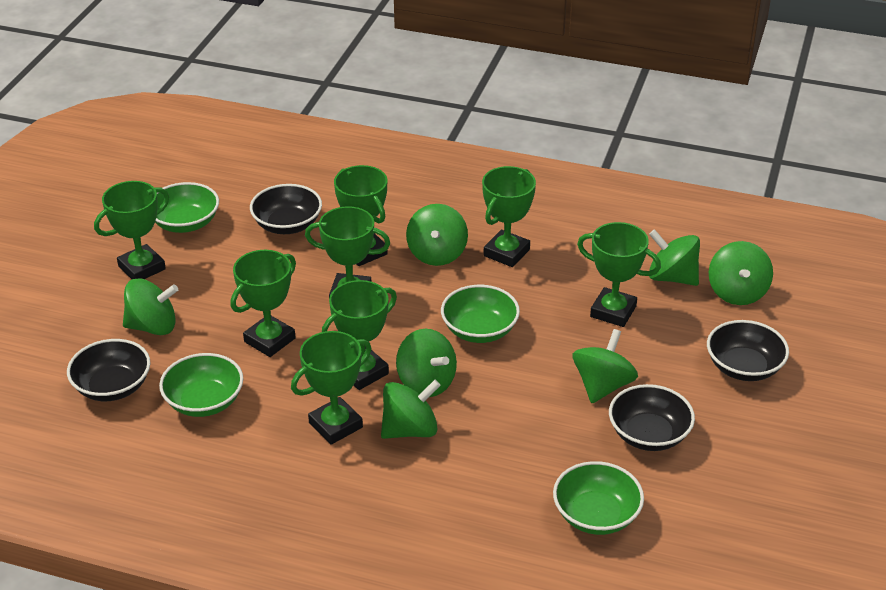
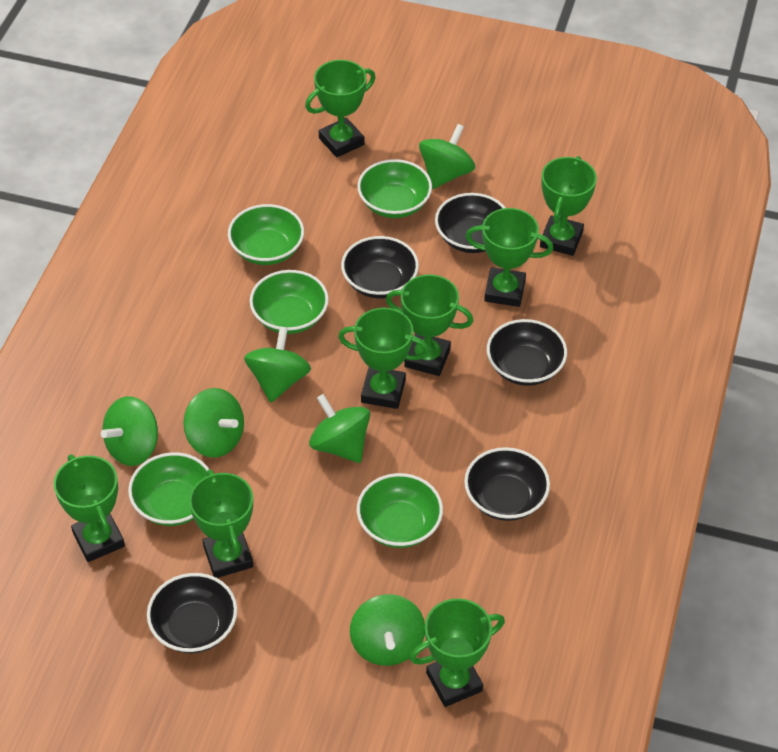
black bowl: 4 -> 5
green bowl: 4 -> 5
green spinning top: 7 -> 6

